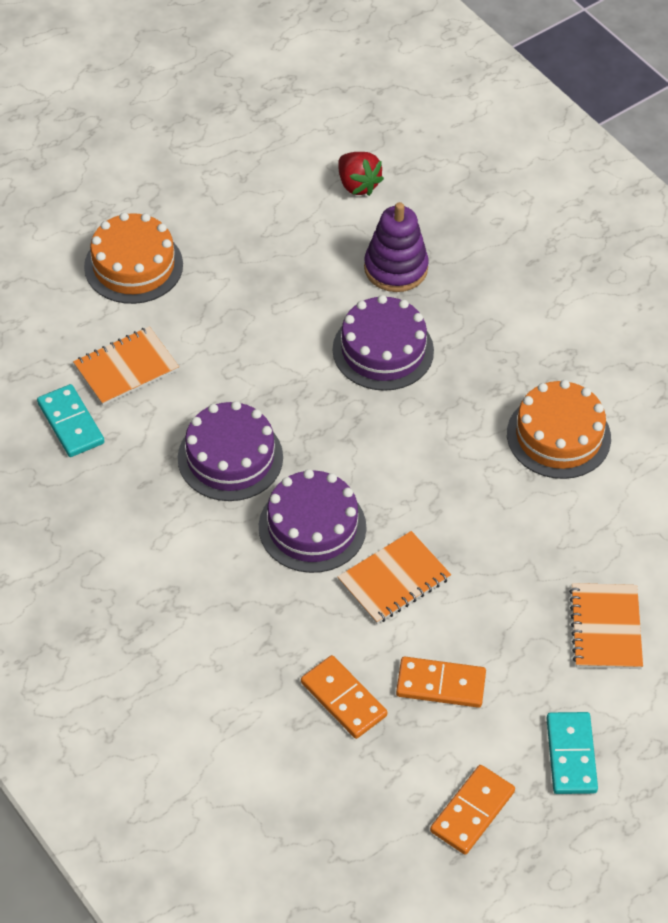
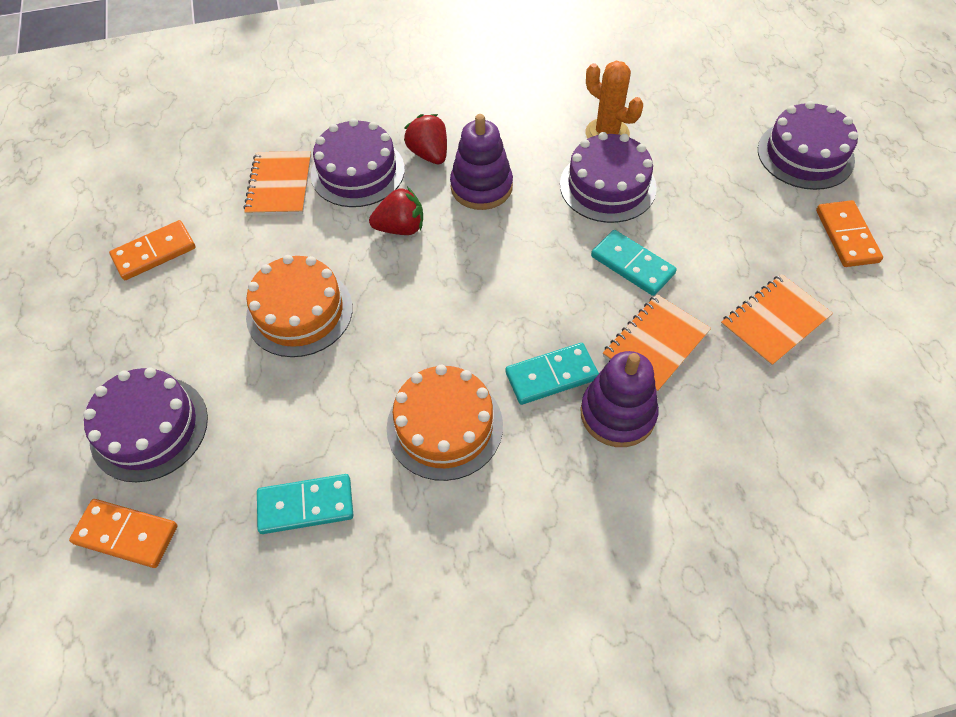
orange cactus: 0 -> 1
purple cake: 3 -> 4
purple stacking toy: 1 -> 2
red strawberry: 1 -> 2
turquoise domino: 2 -> 3

